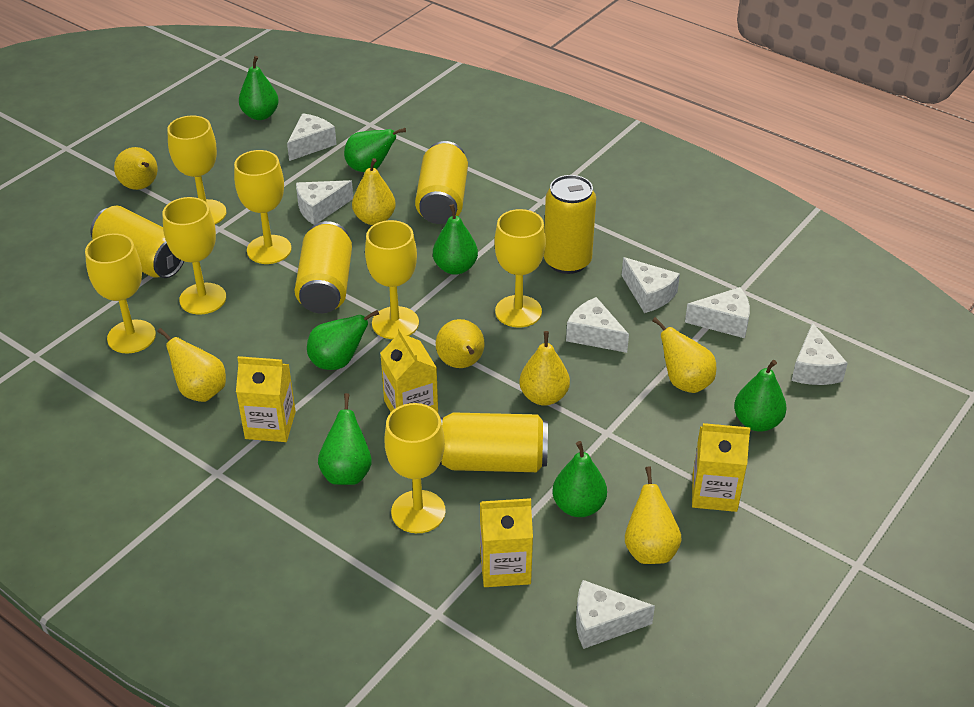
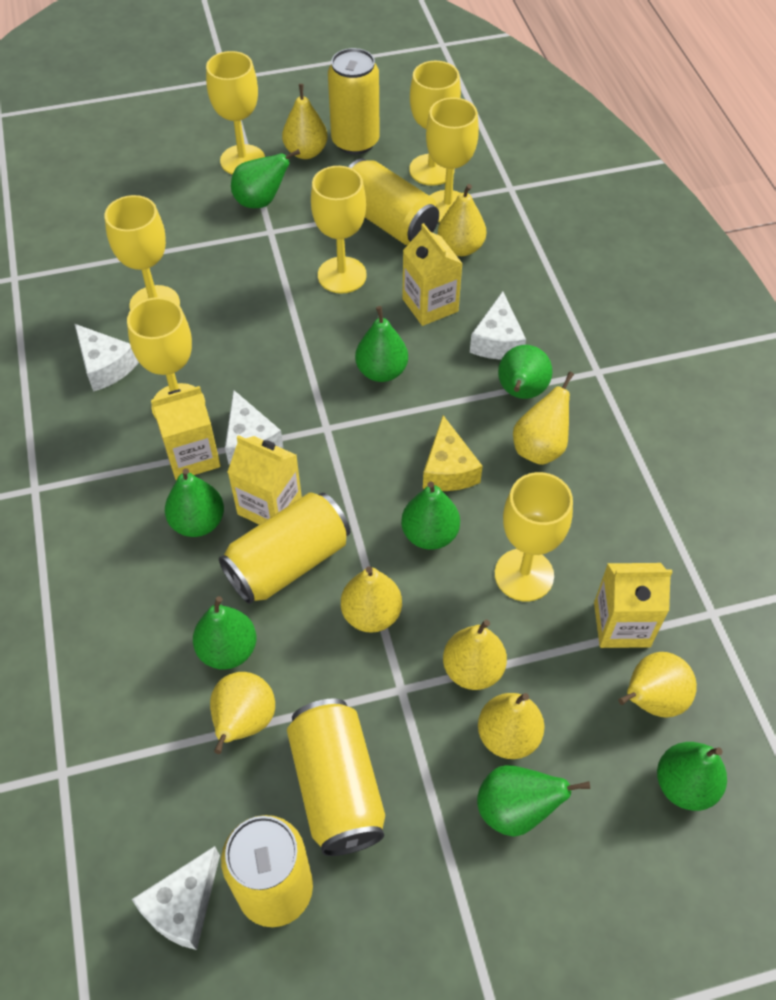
green pear: 7 -> 8
white cheese: 7 -> 4
yellow cheese: 0 -> 1
yellow pear: 7 -> 8

